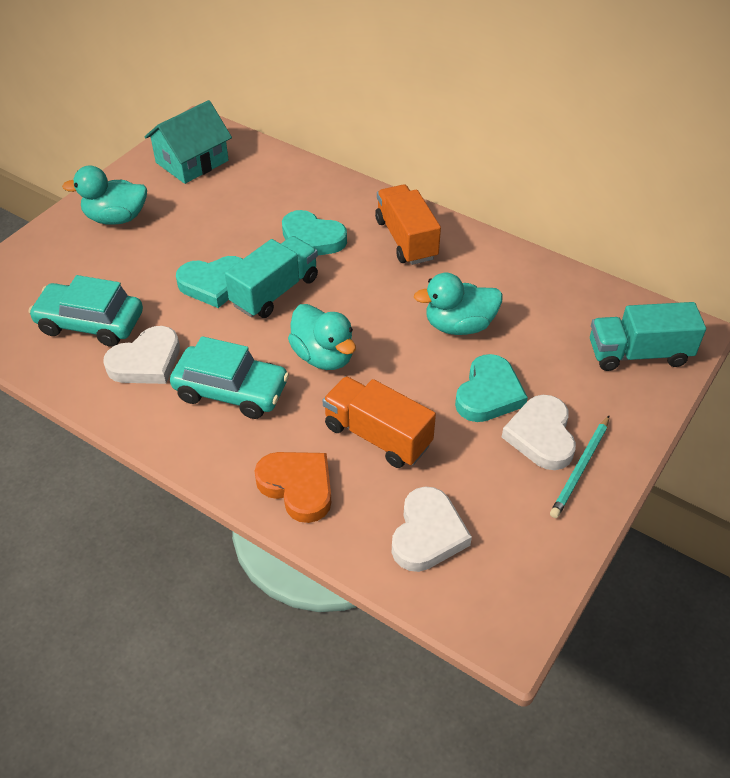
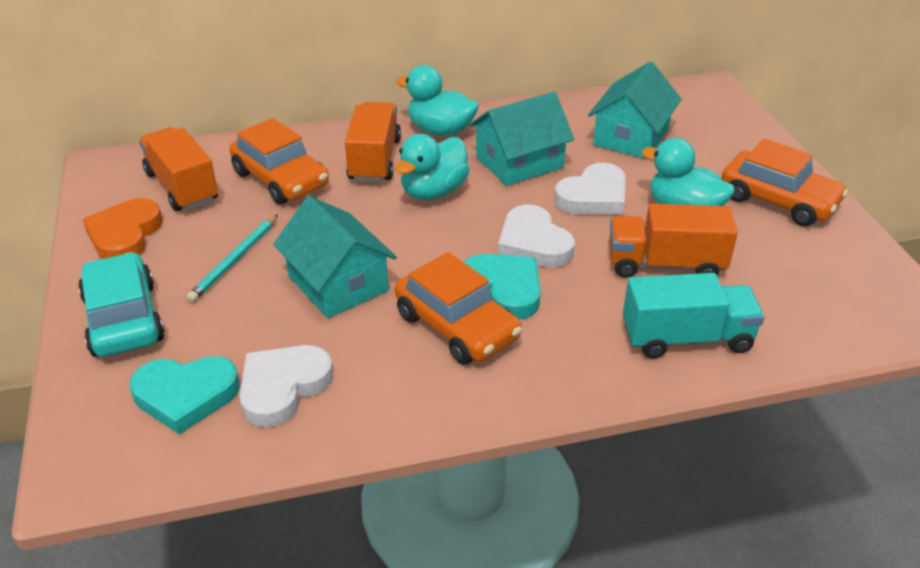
orange car: 0 -> 3
orange truck: 2 -> 3
turquoise car: 2 -> 1
turquoise heart: 3 -> 2
turquoise house: 1 -> 3
turquoise truck: 2 -> 1

